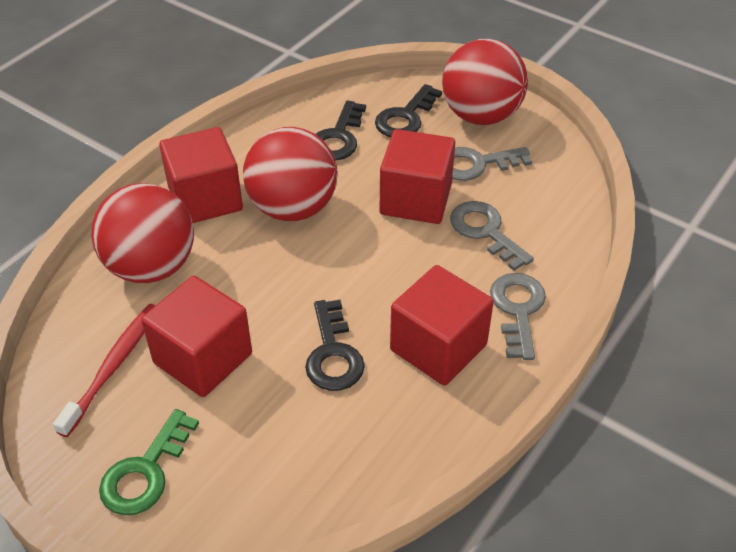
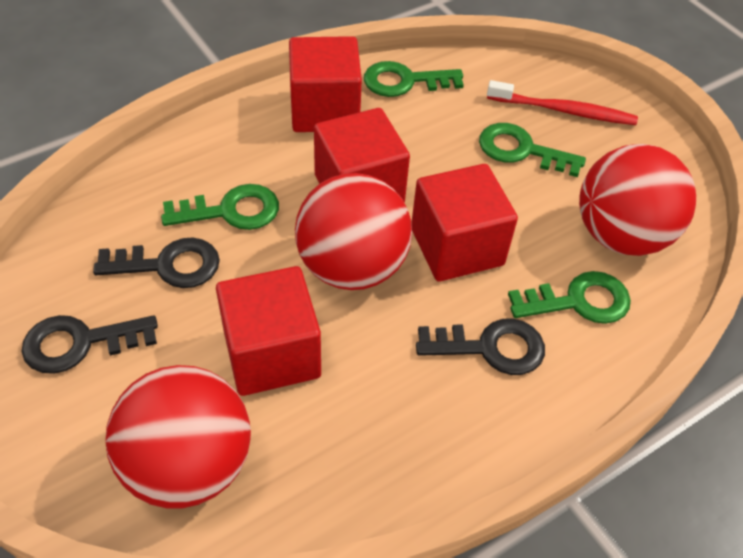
green key: 1 -> 4
grey key: 3 -> 0

